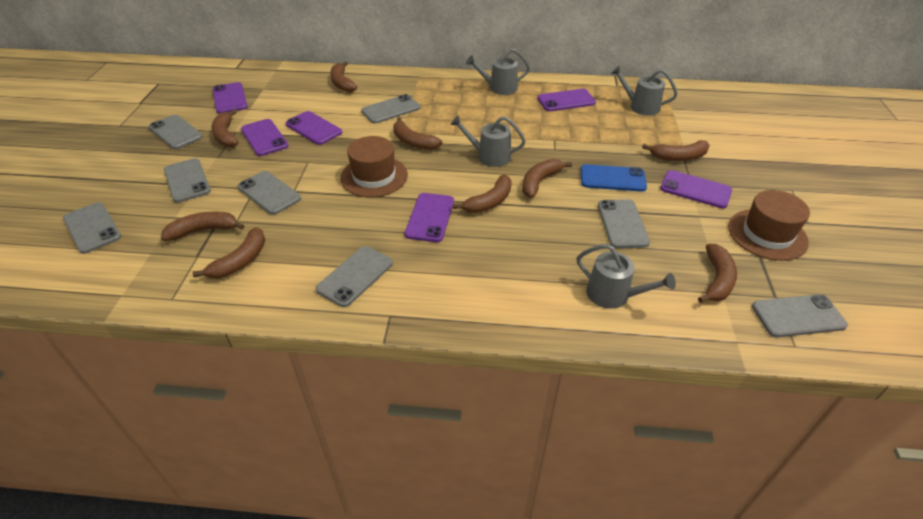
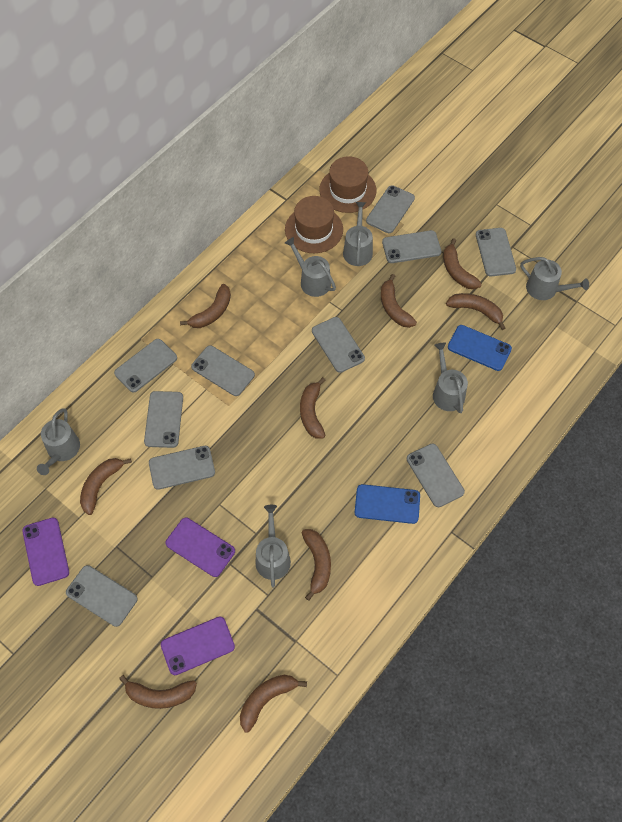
blue phone: 1 -> 2
grey phone: 8 -> 10
grey watering can: 4 -> 6
purple phone: 6 -> 3

